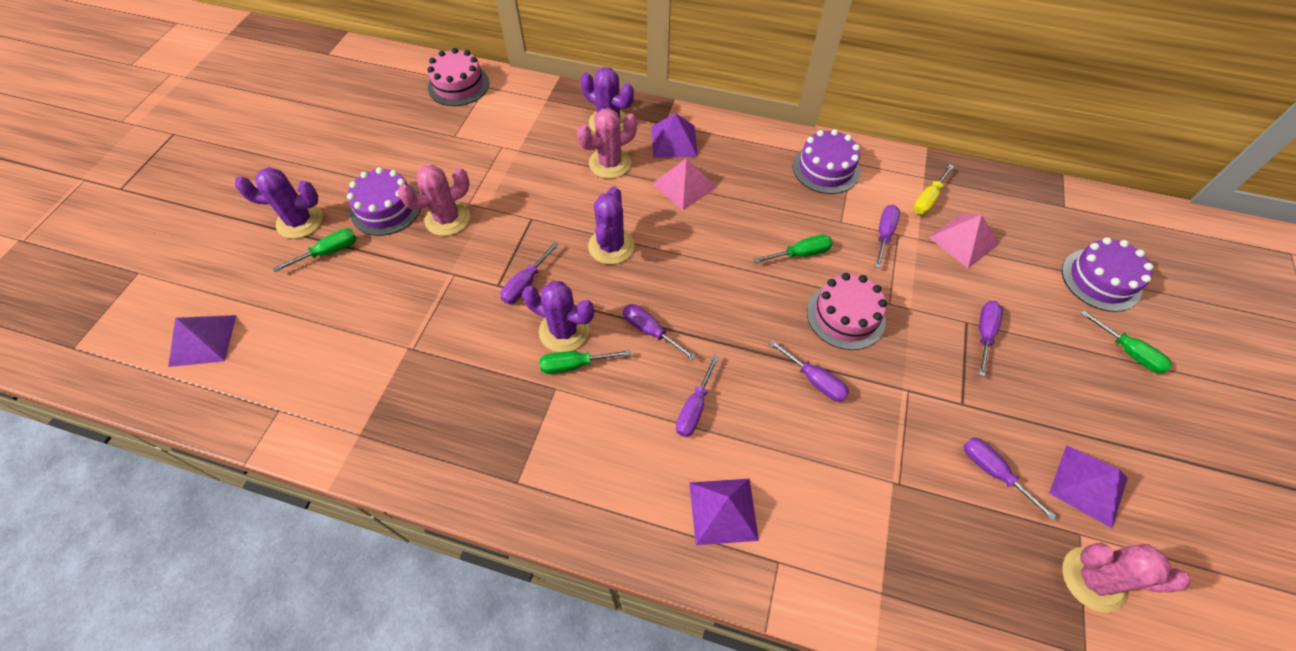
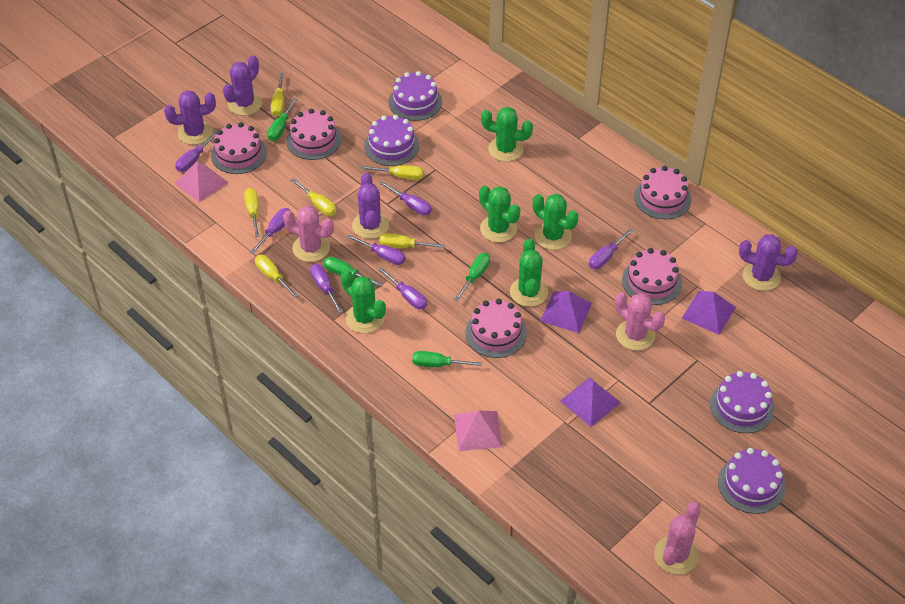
green cactus: 0 -> 5
pink cake: 2 -> 5
purple cake: 3 -> 4
purple pyramid: 4 -> 3
yellow screwdriver: 1 -> 6

